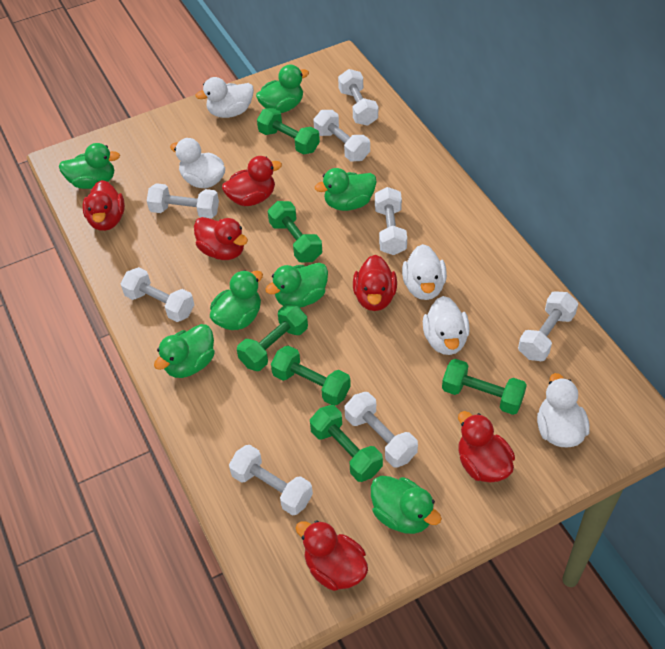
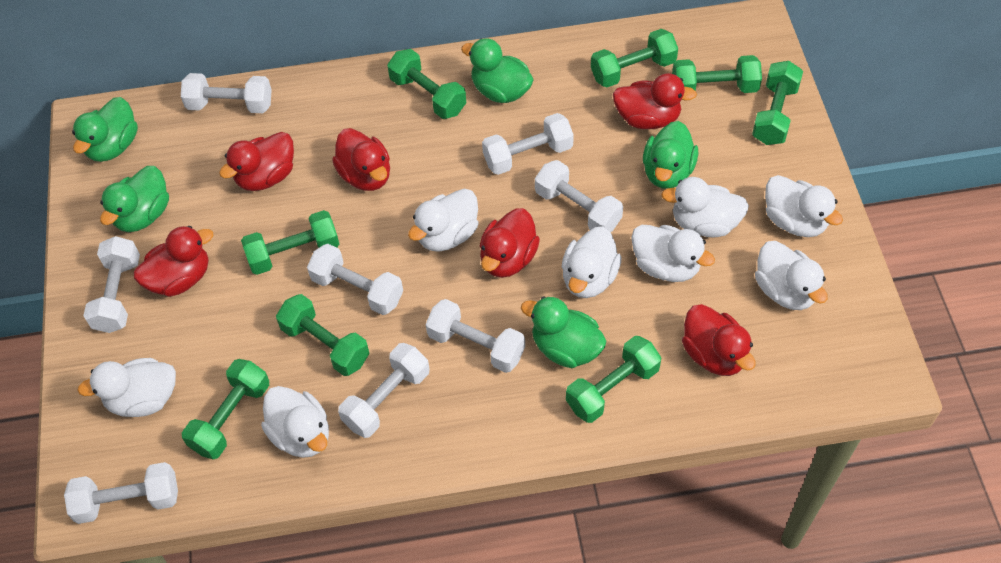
green duck: 7 -> 5
green dumbbell: 6 -> 8
white duck: 5 -> 8

